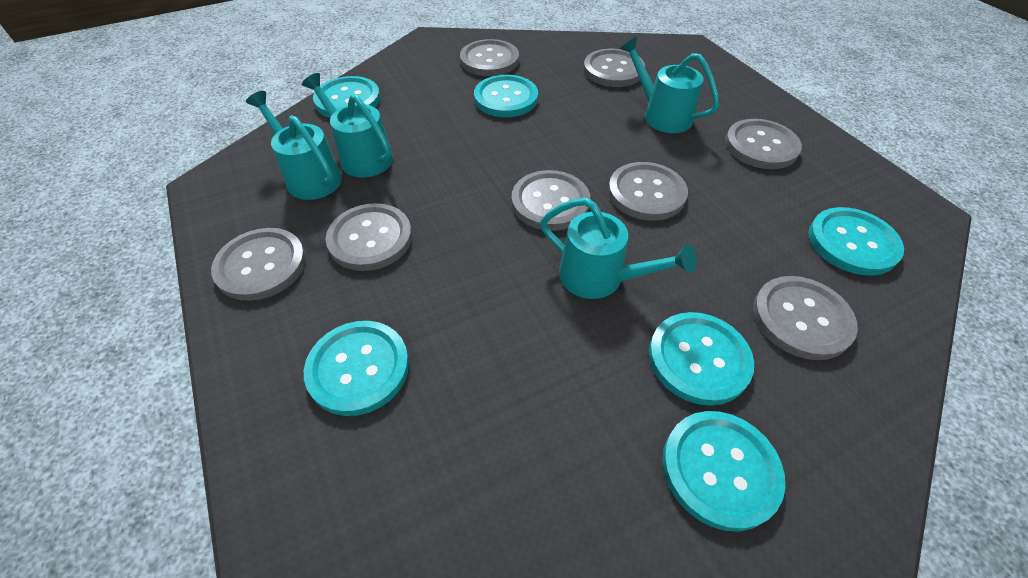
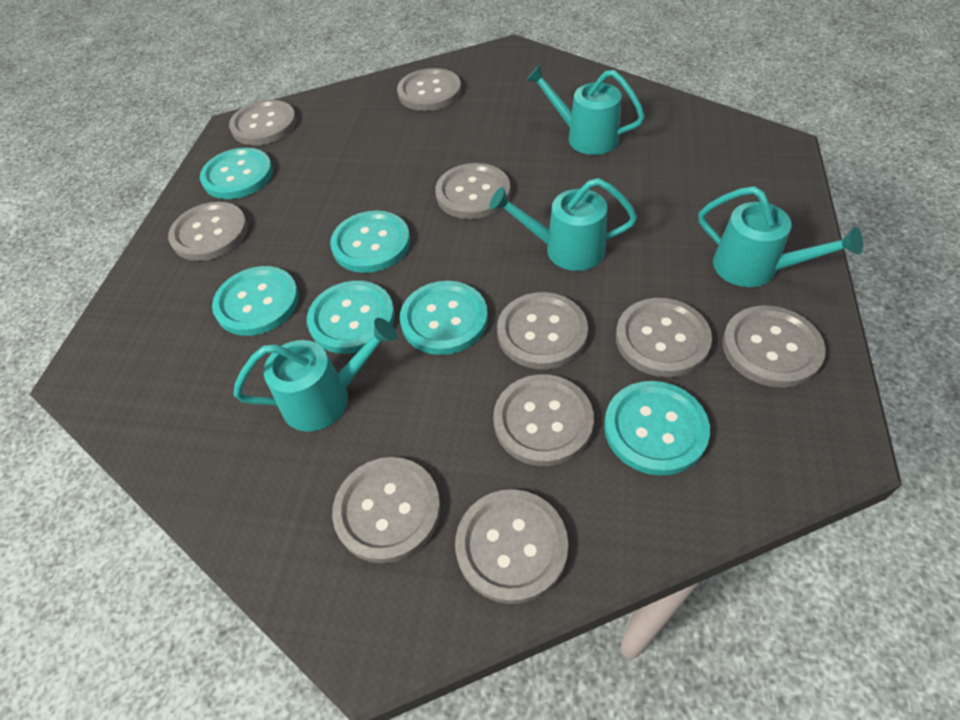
grey button: 8 -> 10

